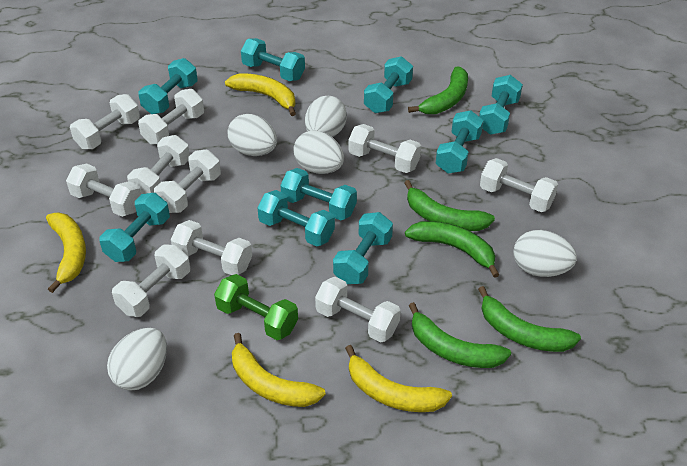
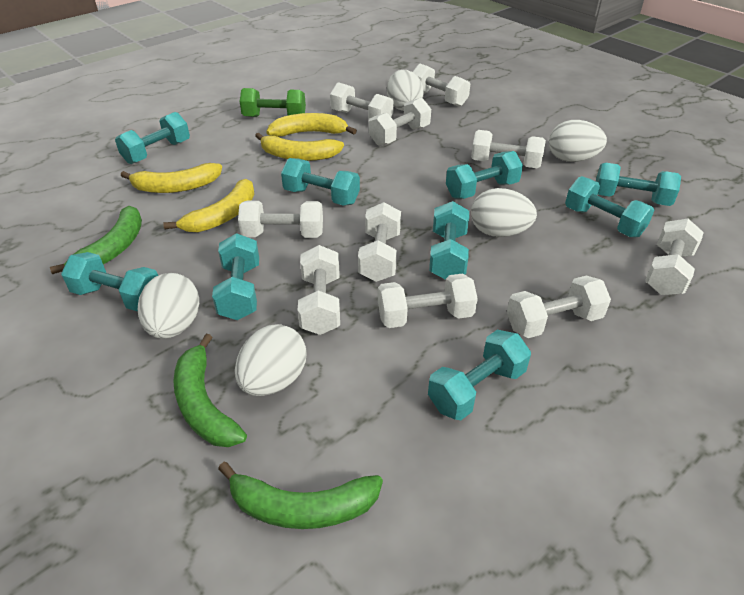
green banana: 5 -> 3

